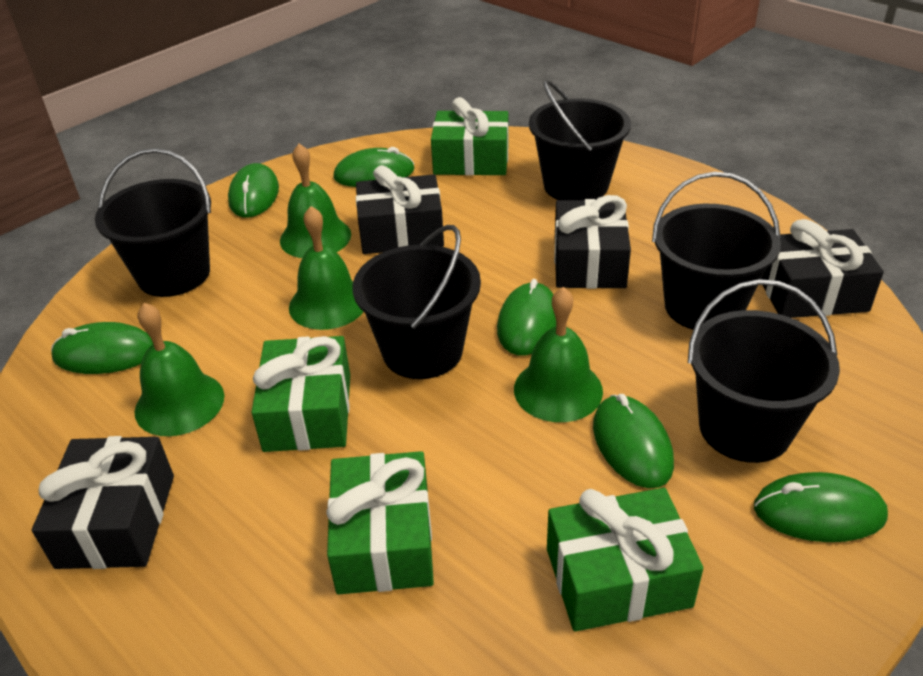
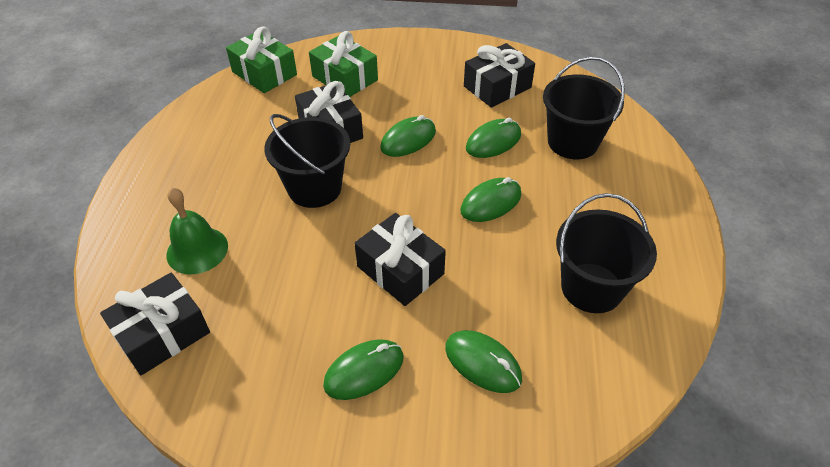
black bucket: 5 -> 3
green bell: 4 -> 1
green gift: 4 -> 2
green mouse: 6 -> 5

